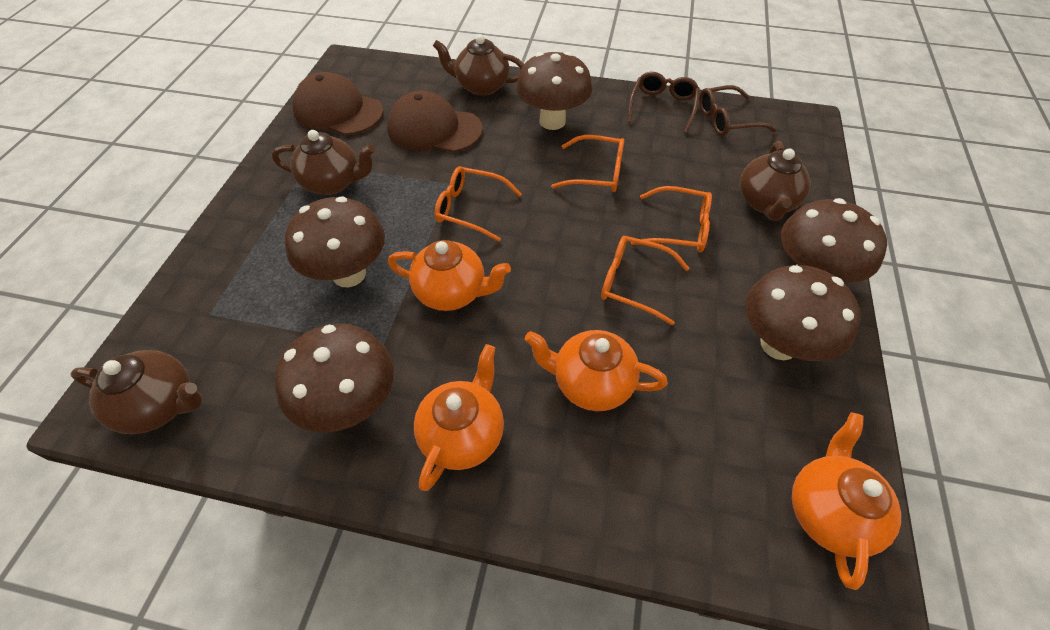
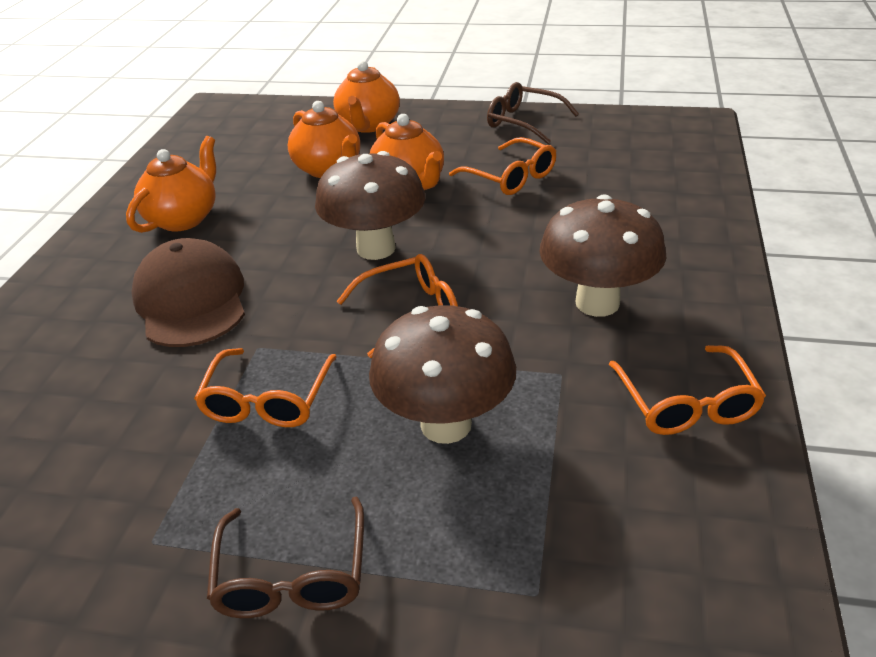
brown cap: 2 -> 1
brown mushroom: 5 -> 3
brown teapot: 4 -> 0

